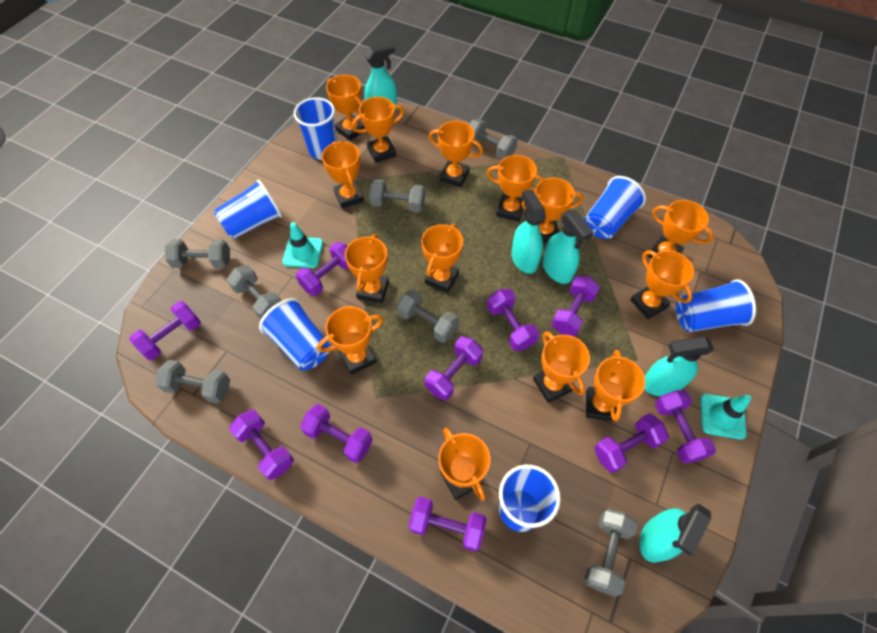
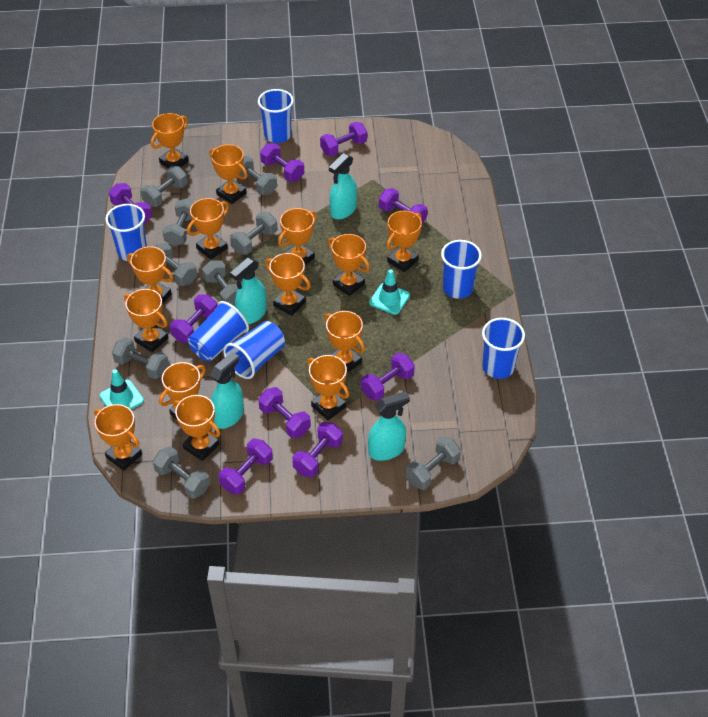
grey dumbbell: 7 -> 9
purple dumbbell: 10 -> 9
turquoise spray bottle: 5 -> 4

